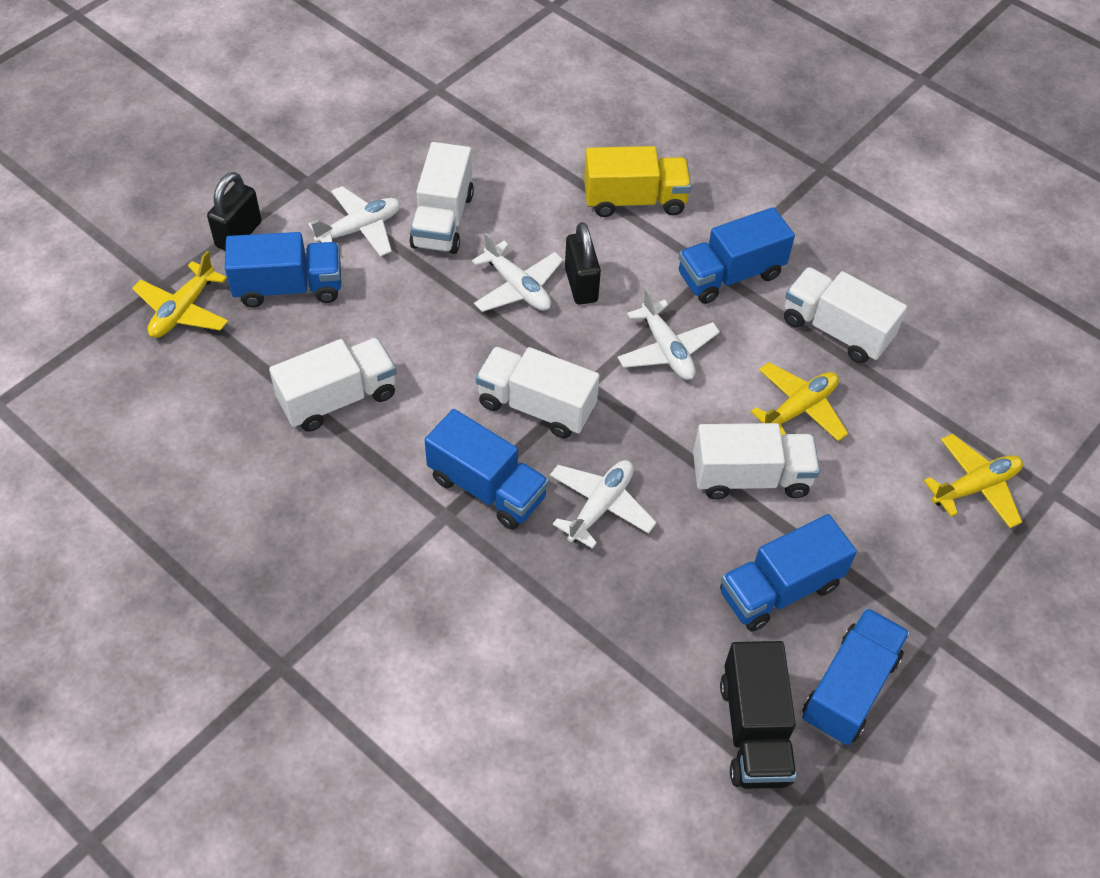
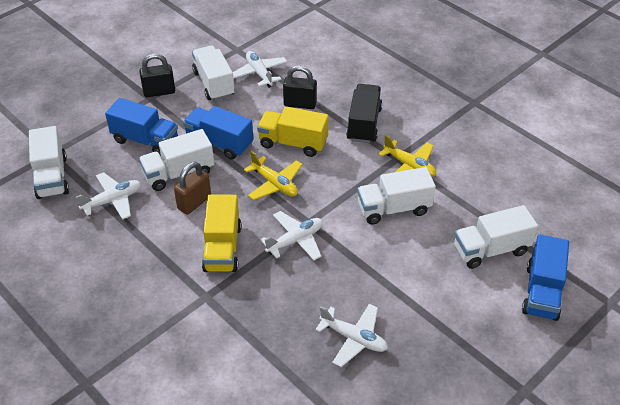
blue truck: 5 -> 3
brown padlock: 0 -> 1
yellow plane: 3 -> 2
yellow truck: 1 -> 2

